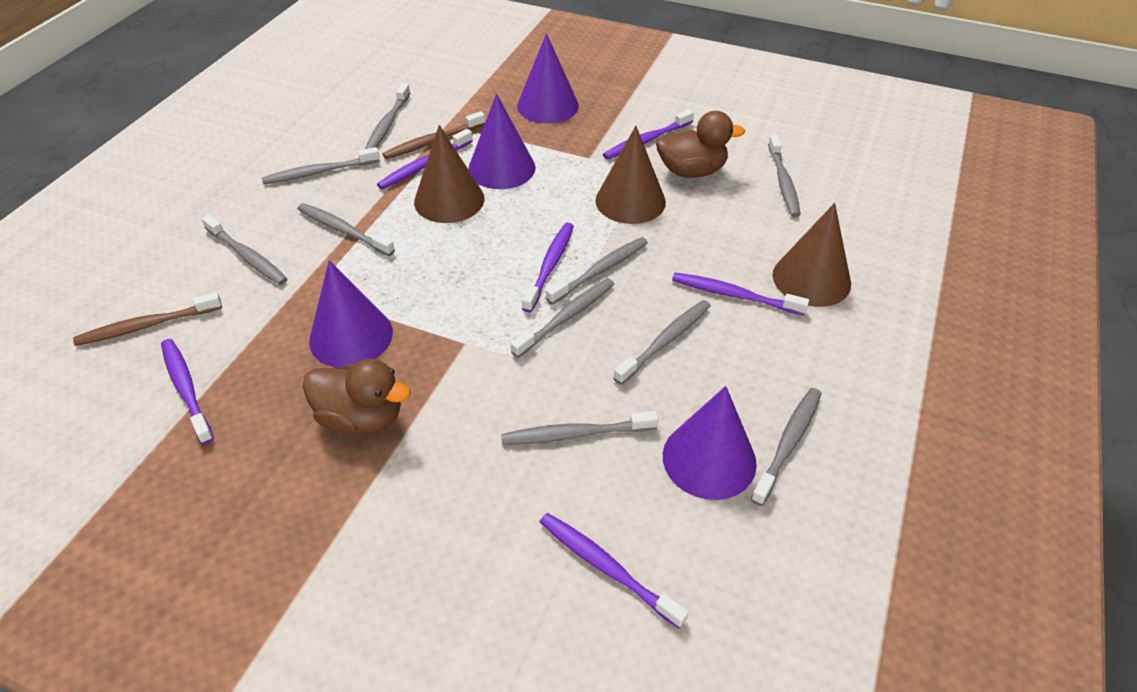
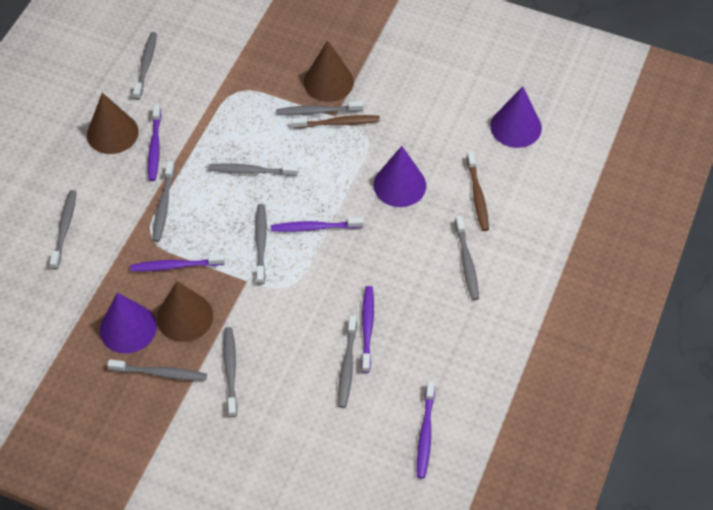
brown duck: 2 -> 0
purple cone: 4 -> 3
purple toothbrush: 6 -> 5

